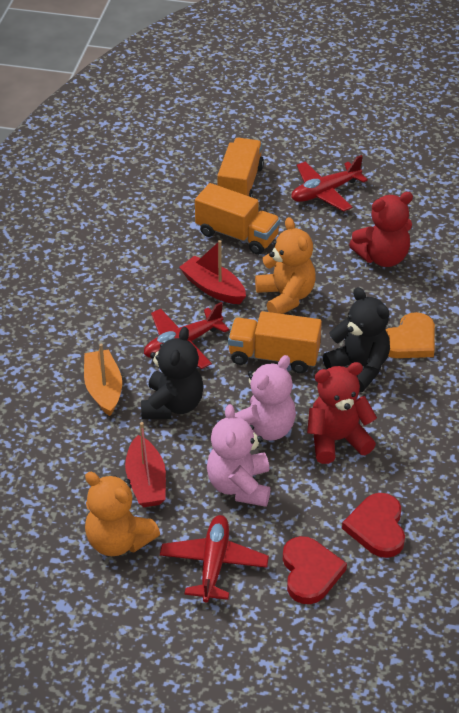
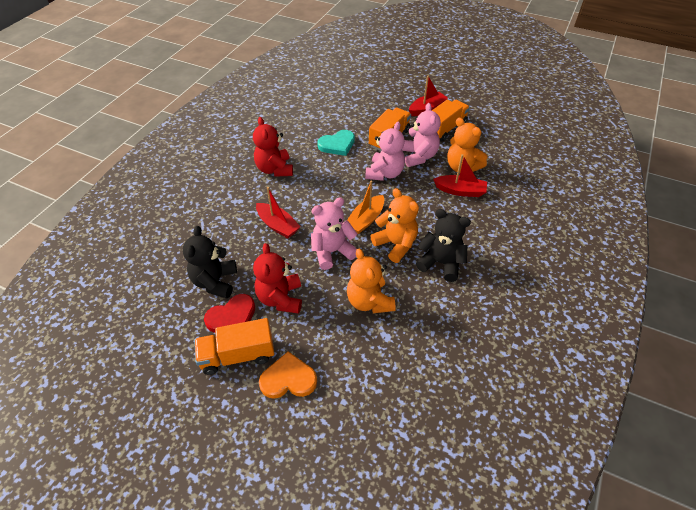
orange teddy bear: 2 -> 3
pink teddy bear: 2 -> 3
red boat: 2 -> 3
red heart: 2 -> 1
red plane: 3 -> 0
turquoise heart: 0 -> 1

